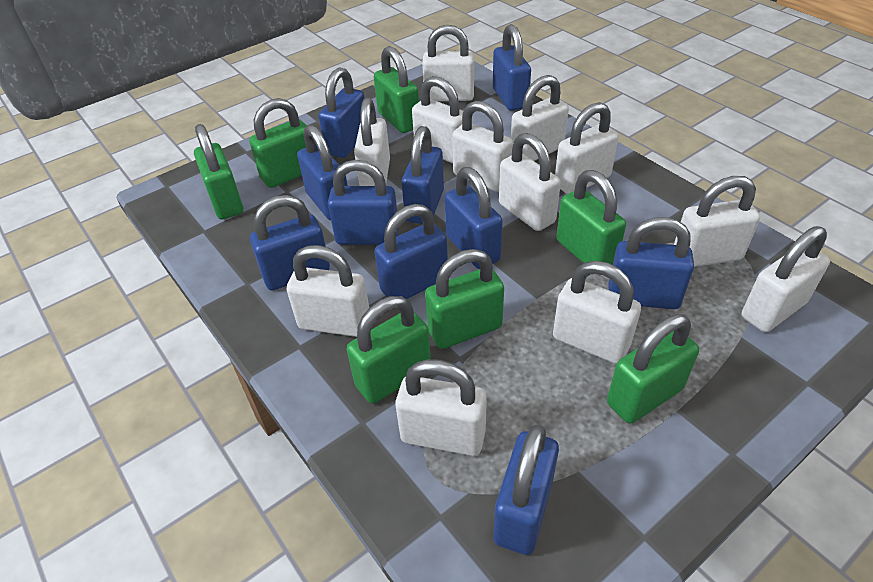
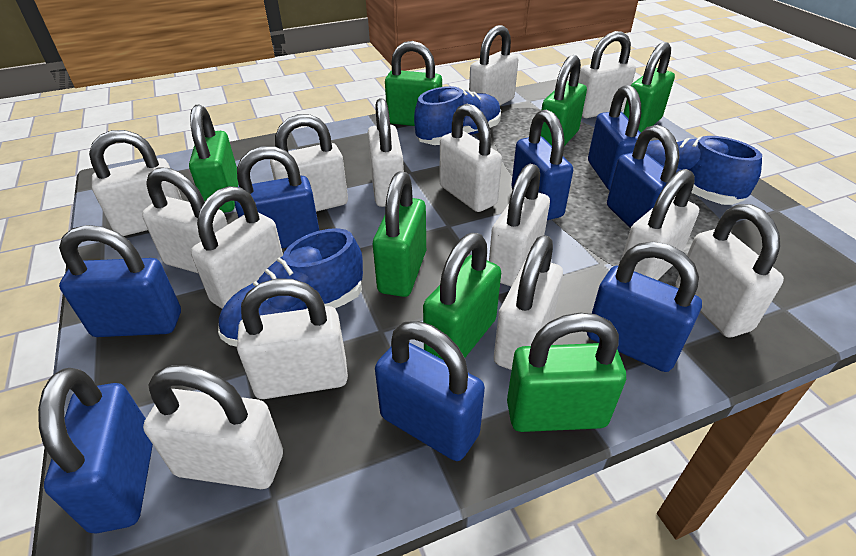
blue padlock: 10 -> 8
blue shoe: 0 -> 3
white padlock: 12 -> 14

